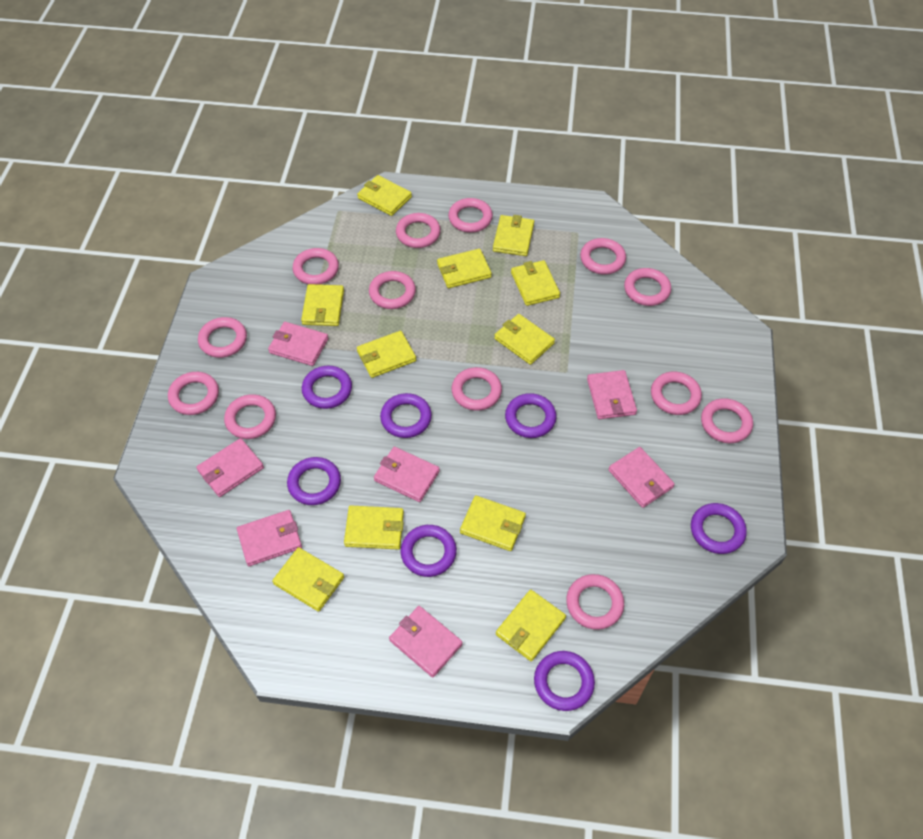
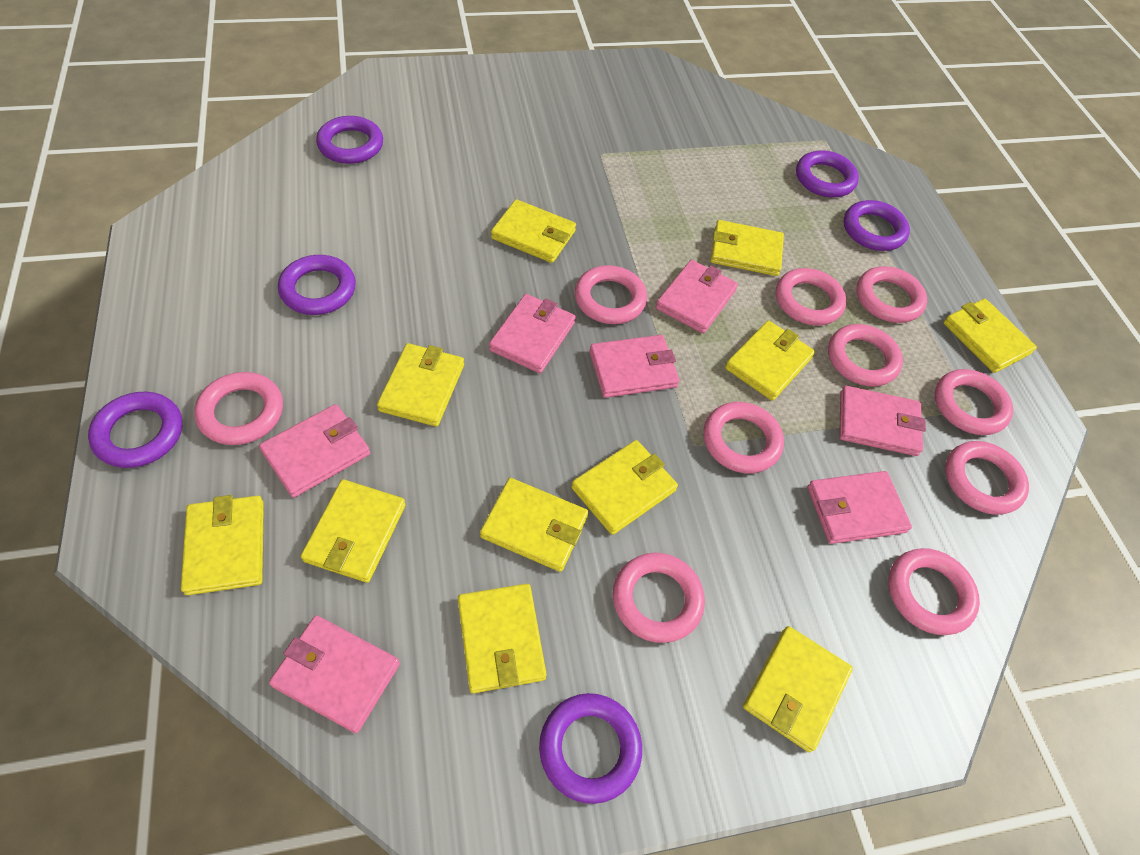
pink ring: 13 -> 10
purple ring: 7 -> 6

